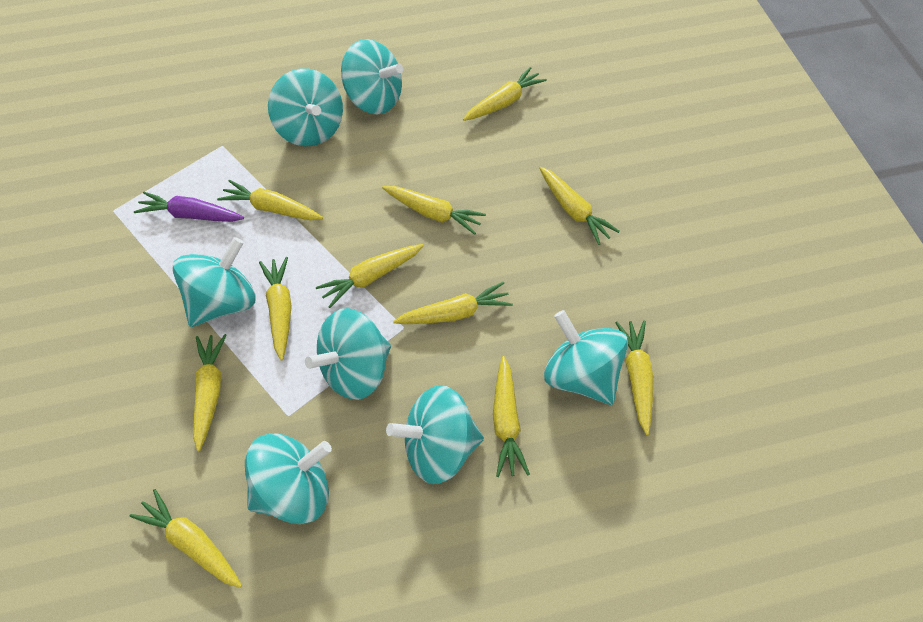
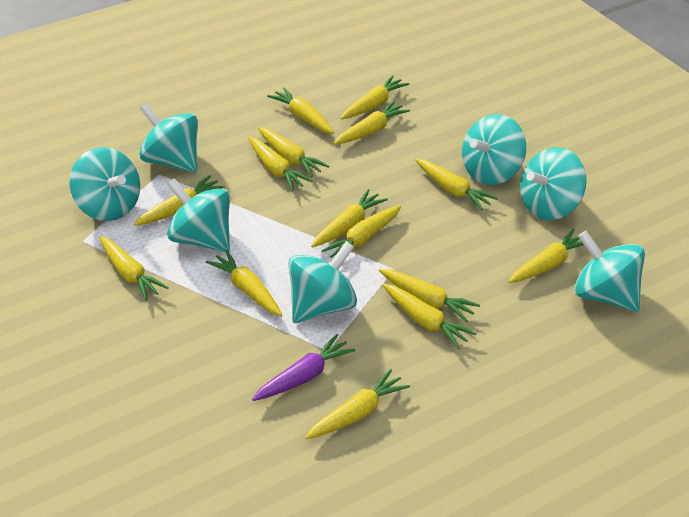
yellow carrot: 11 -> 15

